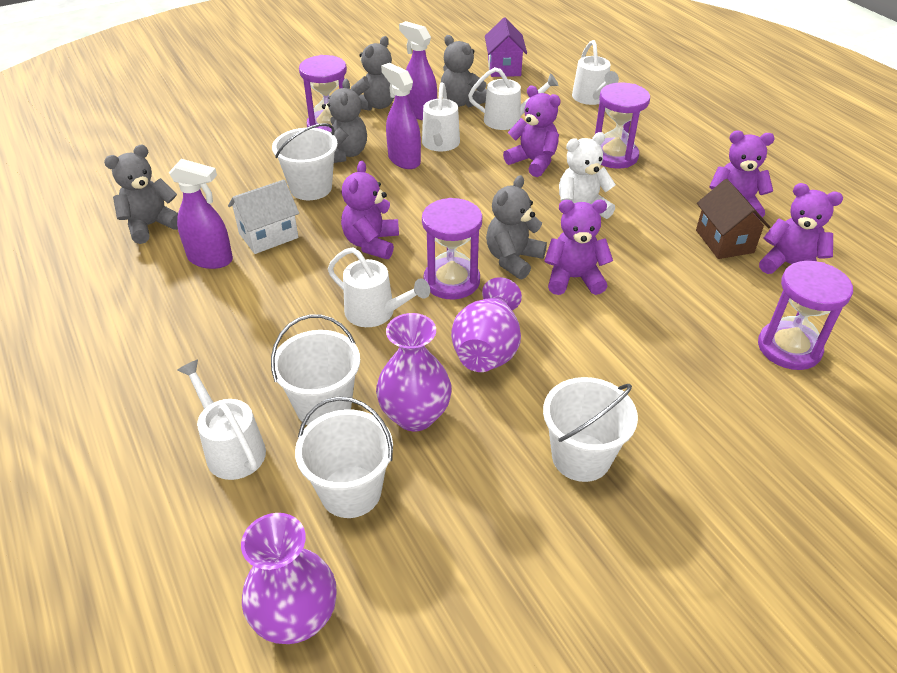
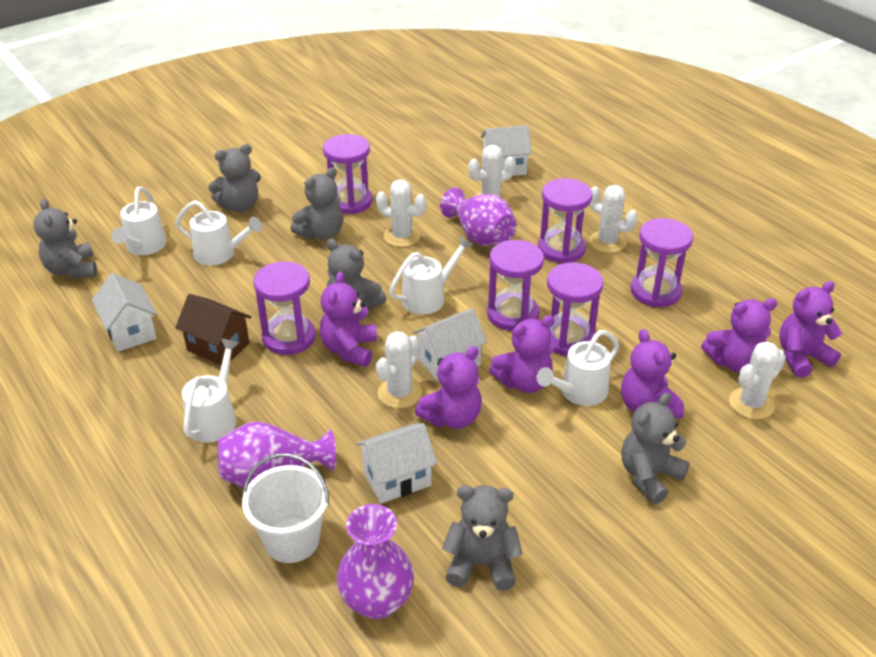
grey teddy bear: 5 -> 6
purple hourglass: 4 -> 6
purple house: 1 -> 0
purple spray bottle: 3 -> 0
purple teddy bear: 5 -> 6
white bucket: 4 -> 1
white cactus: 0 -> 5
white house: 1 -> 4
white teddy bear: 1 -> 0

